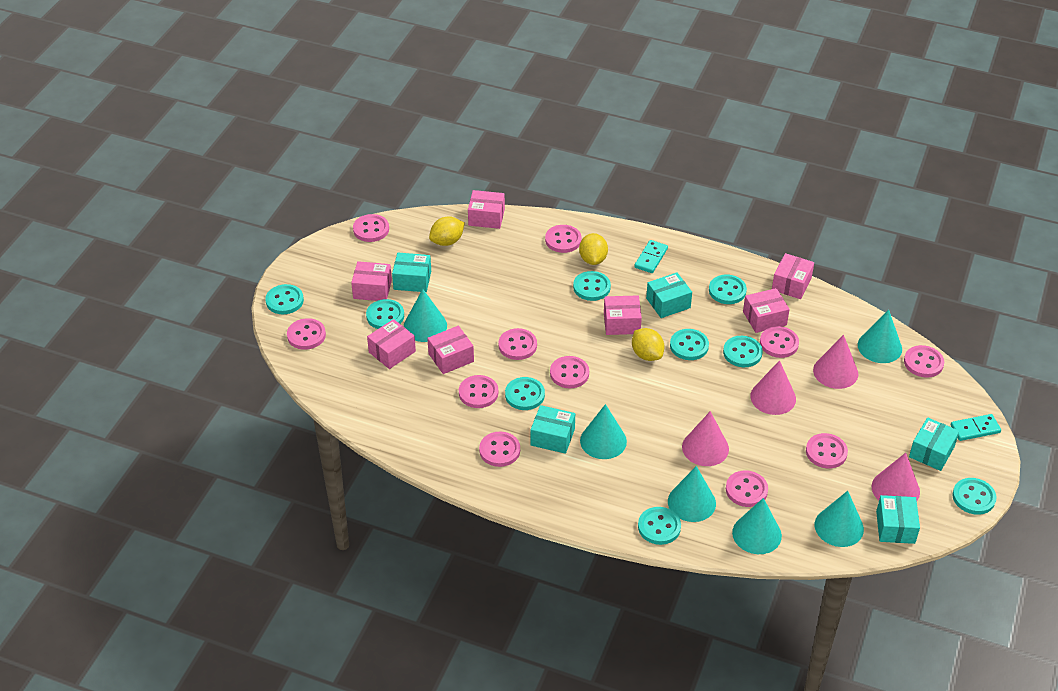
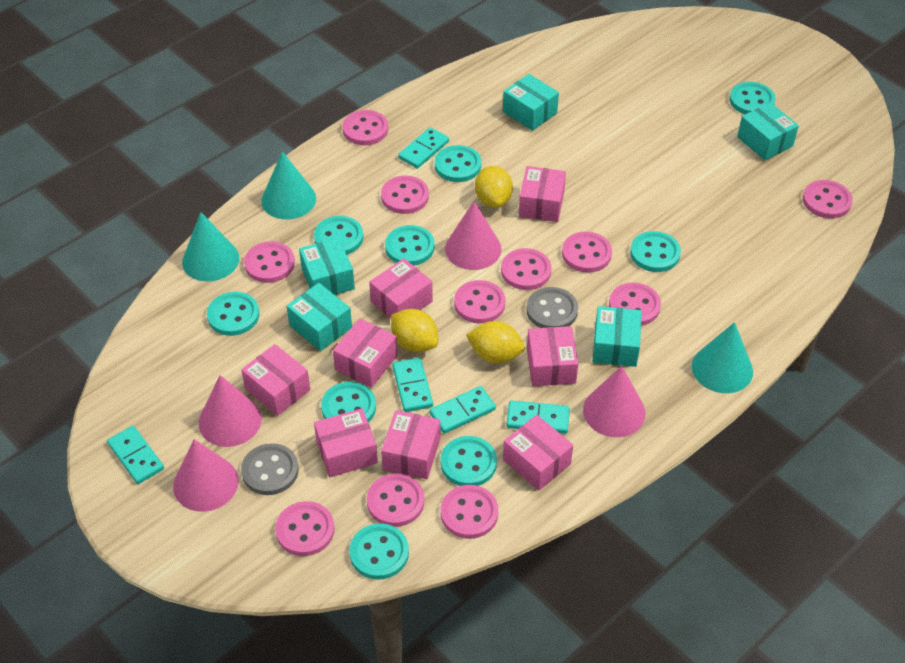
grey button: 0 -> 2
pink box: 7 -> 8
turquoise cone: 6 -> 3
turquoise domino: 2 -> 5

